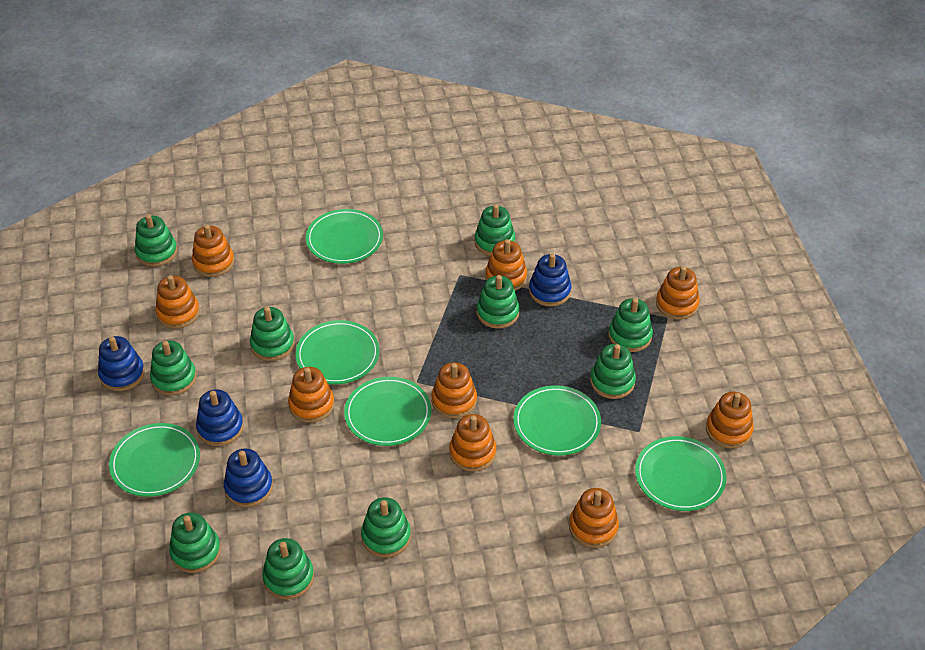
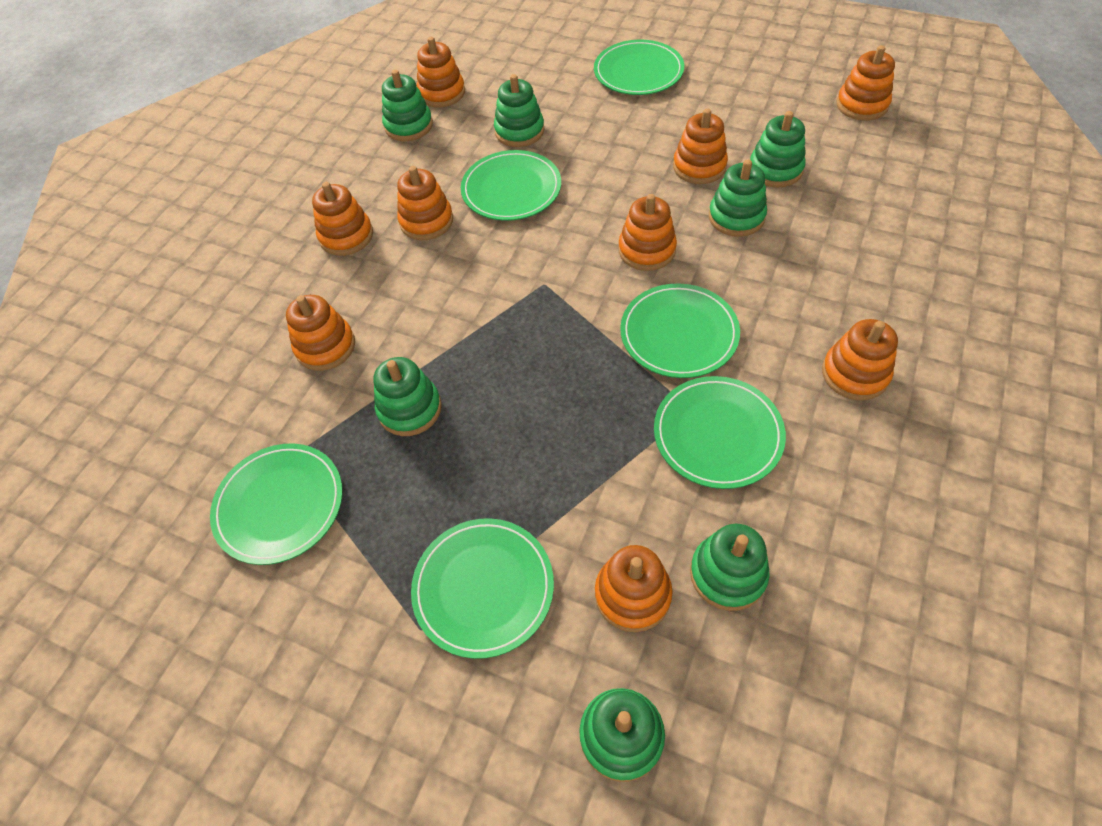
blue stacking toy: 4 -> 0
green stacking toy: 10 -> 7

